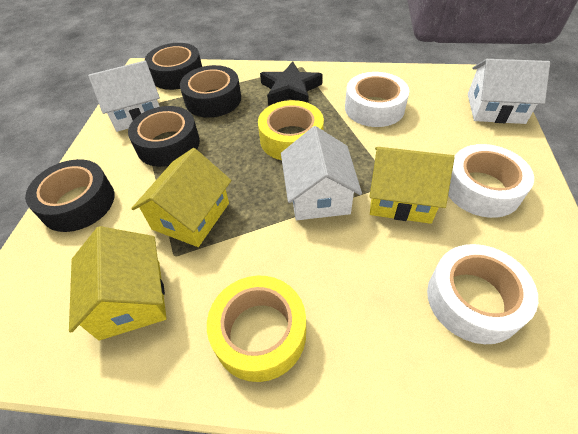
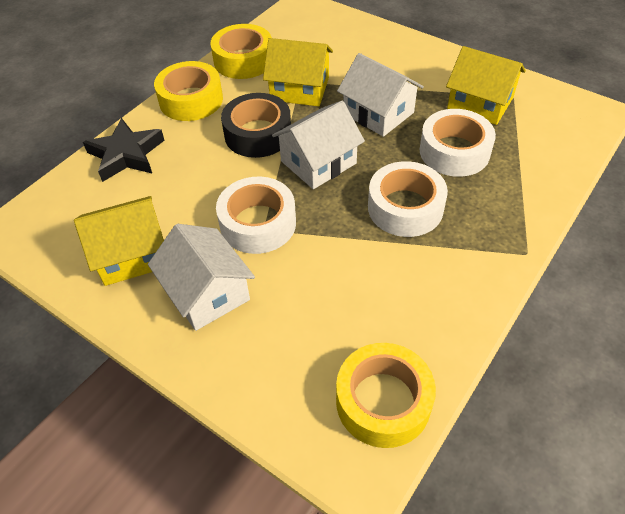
black tape: 4 -> 1
yellow tape: 2 -> 3

